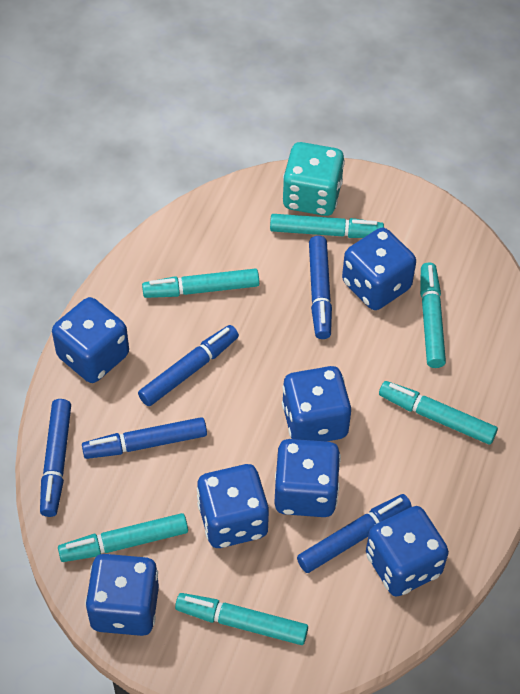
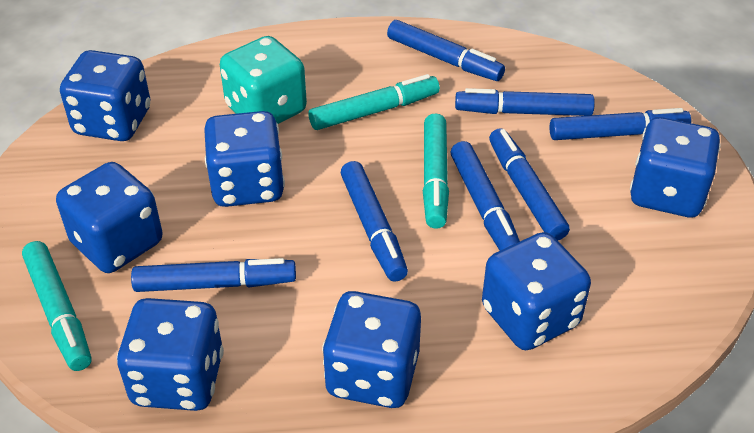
blue marker: 5 -> 7
turquoise marker: 6 -> 3

